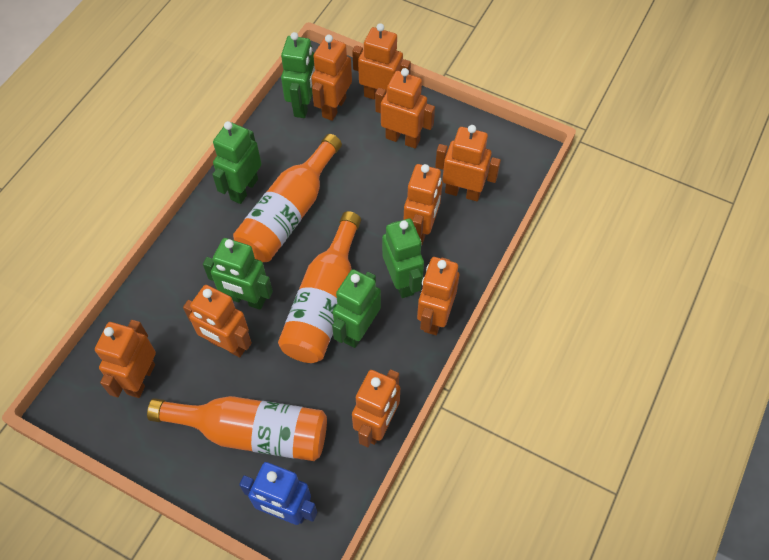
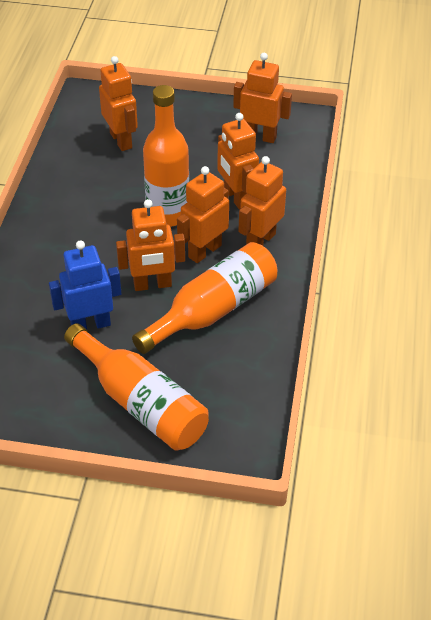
green robot: 5 -> 0
orange robot: 9 -> 6

